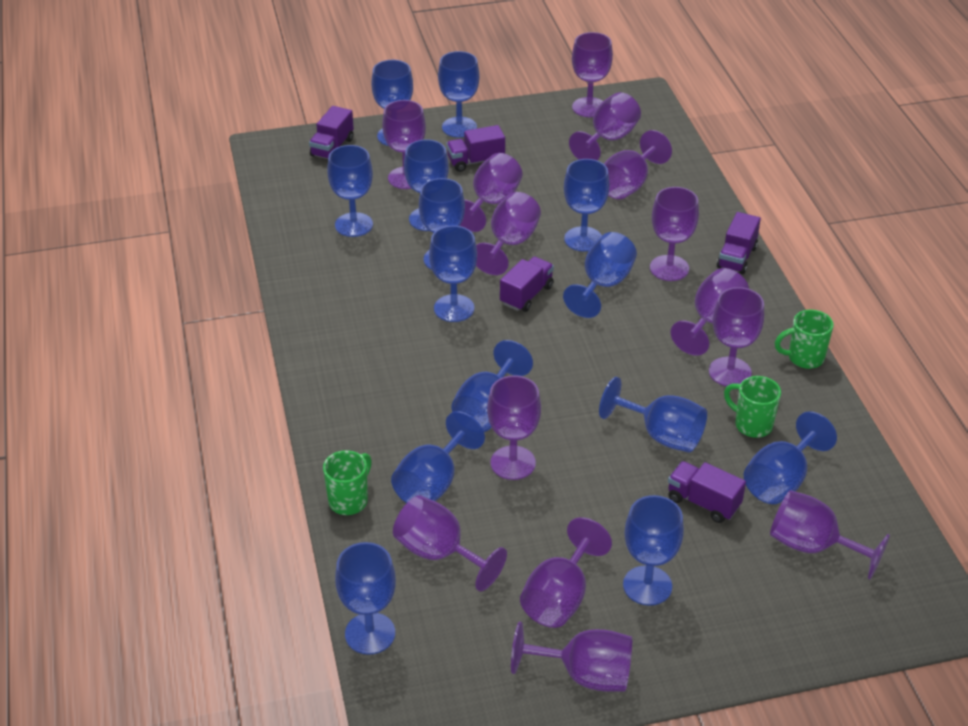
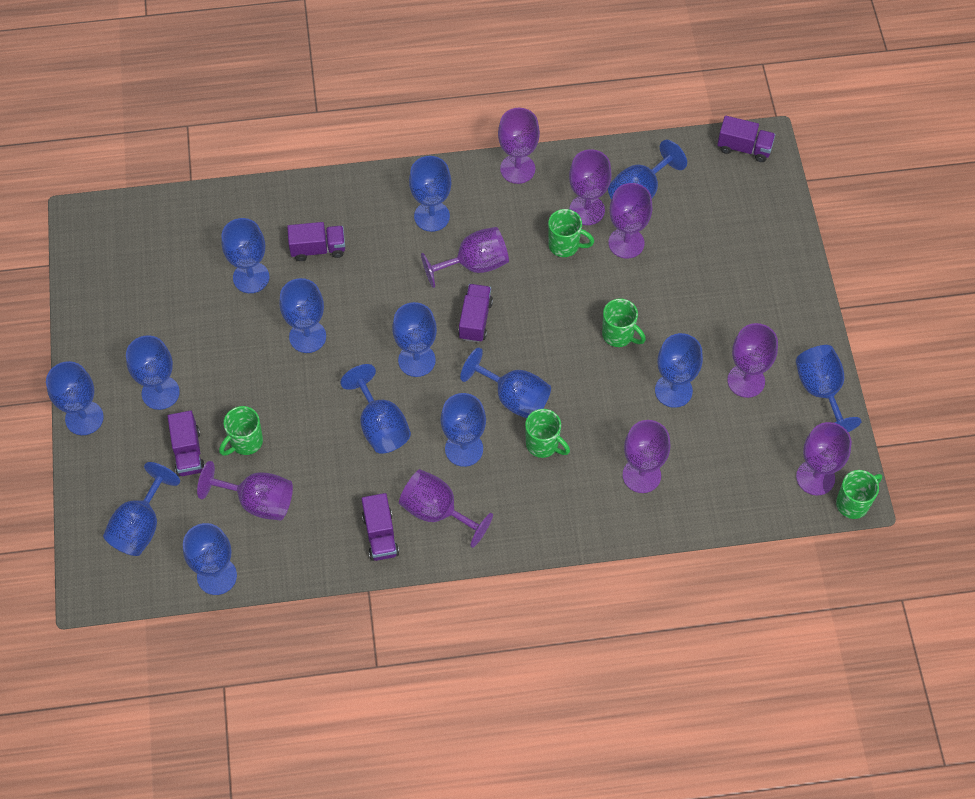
green mug: 3 -> 5
purple goblet: 14 -> 9

